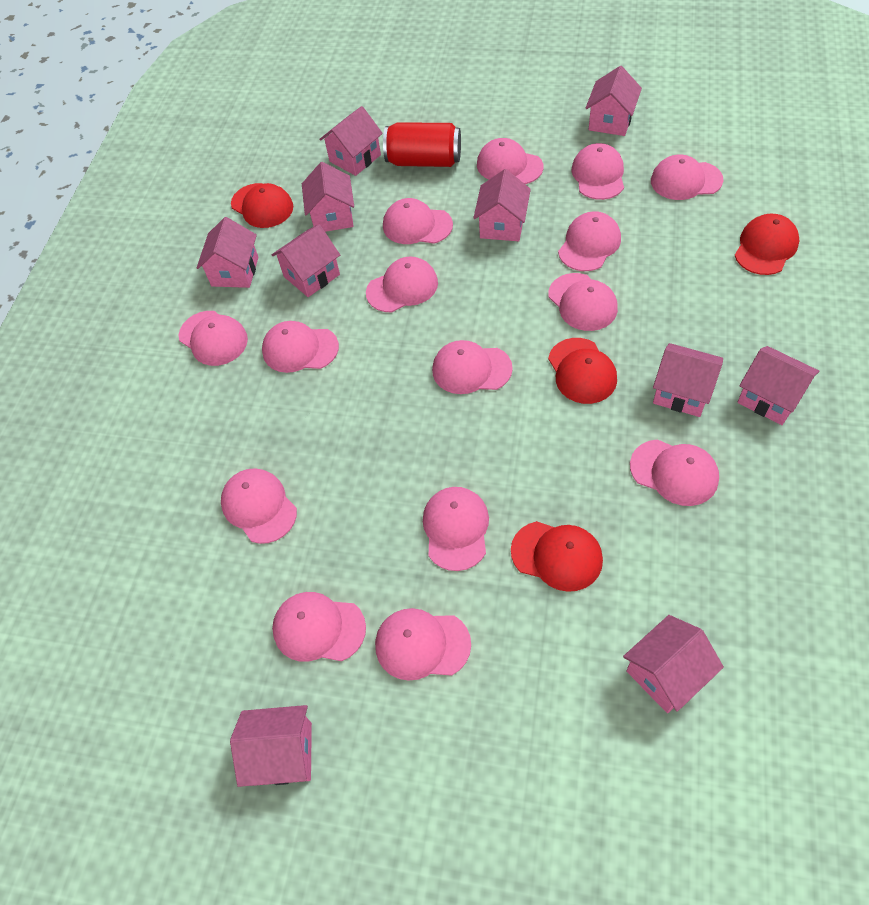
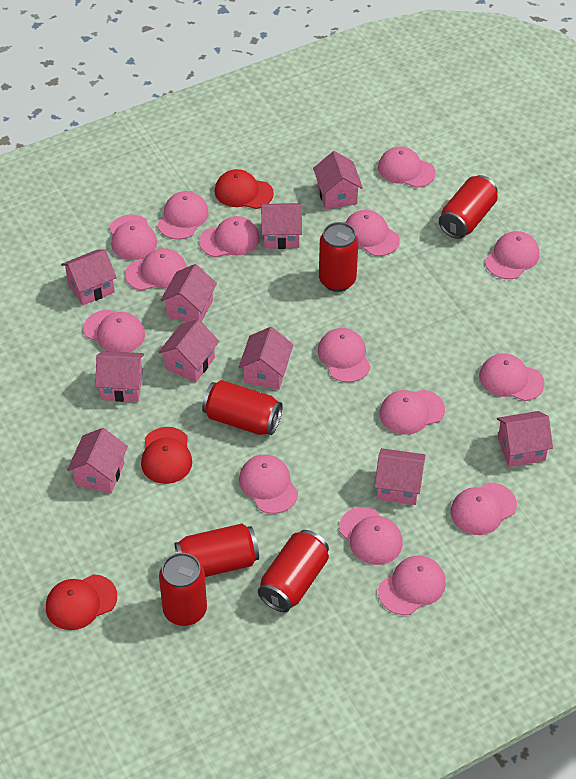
red can: 1 -> 6
red cap: 4 -> 3

